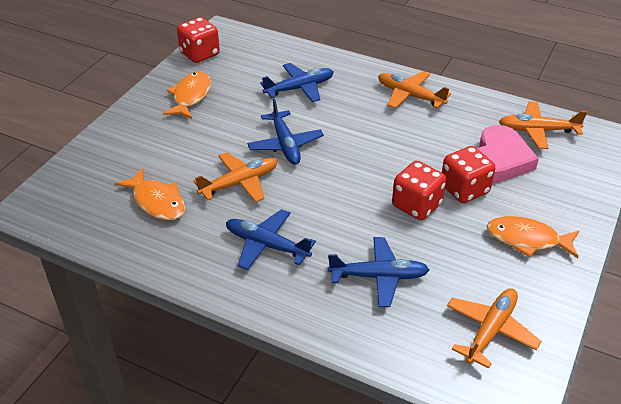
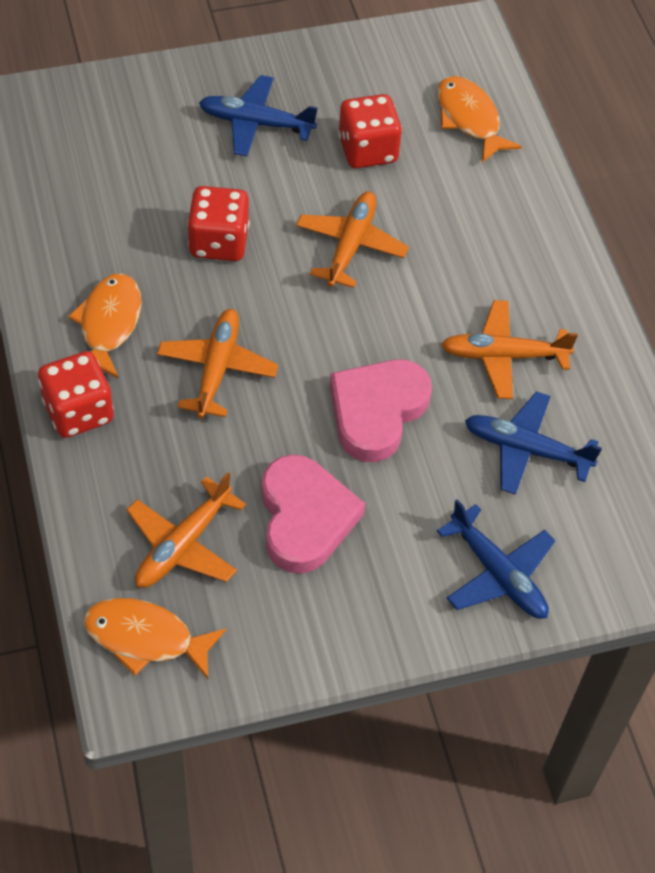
blue plane: 4 -> 3
pink heart: 1 -> 2

